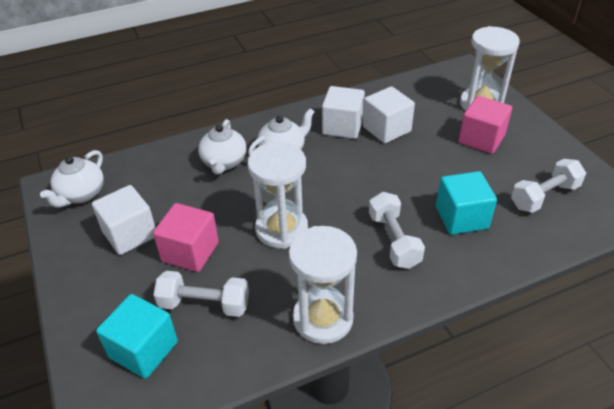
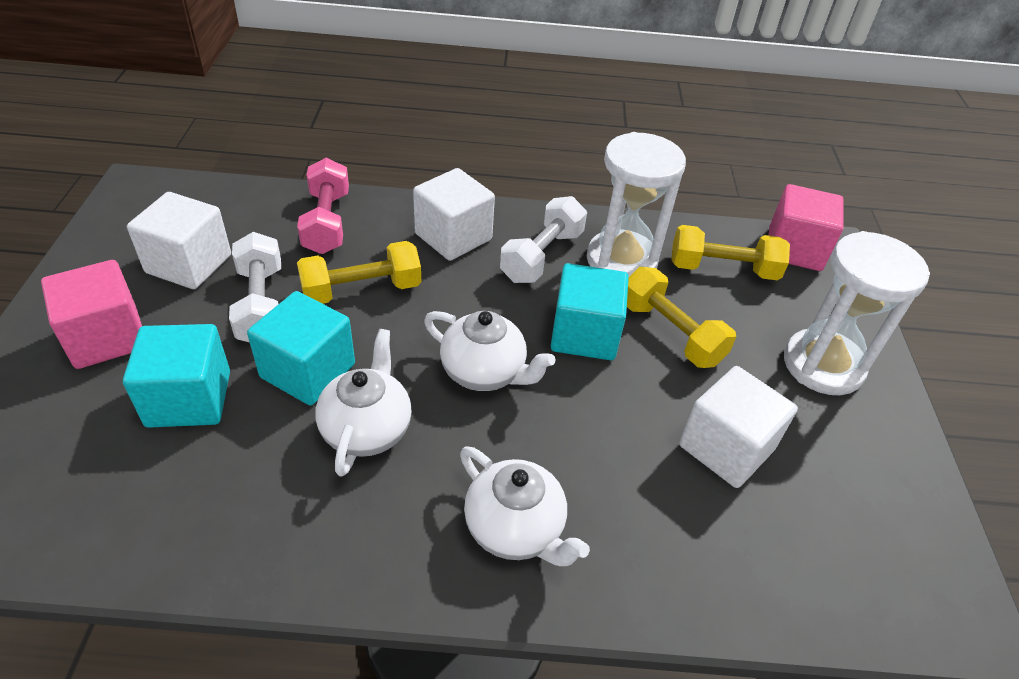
pink dumbbell: 0 -> 1
turquoise cube: 2 -> 3
white dumbbell: 3 -> 2
white hourglass: 3 -> 2
yellow dumbbell: 0 -> 3

